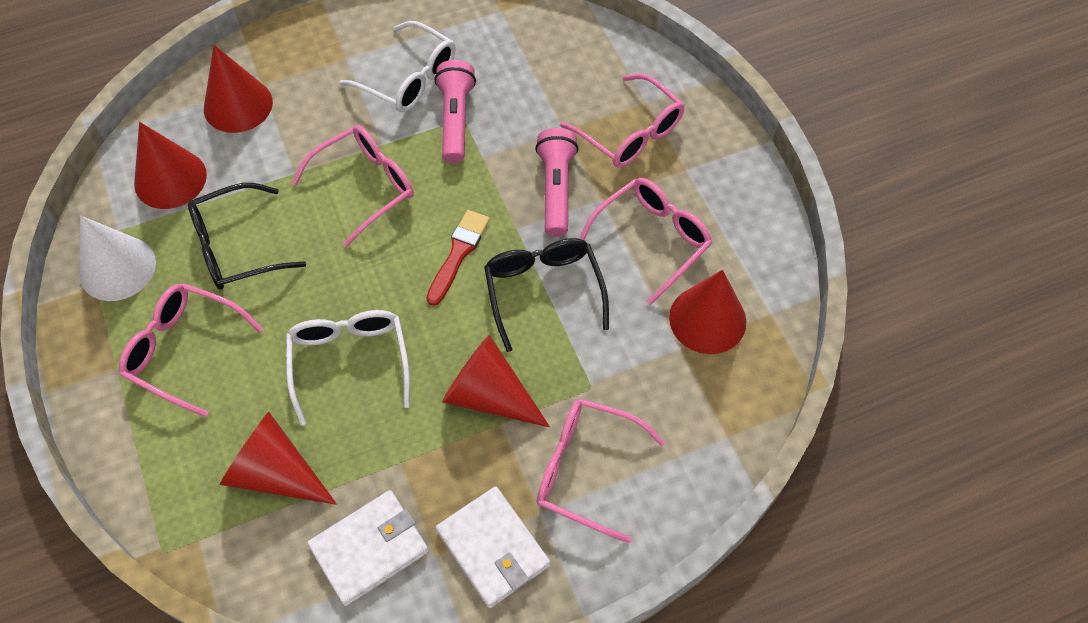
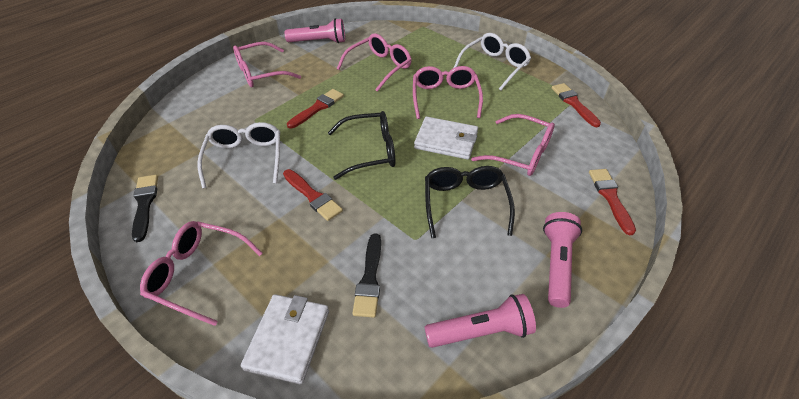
black brush: 0 -> 2
pink flashlight: 2 -> 3
red brush: 1 -> 4
red cone: 5 -> 0
white cone: 1 -> 0

